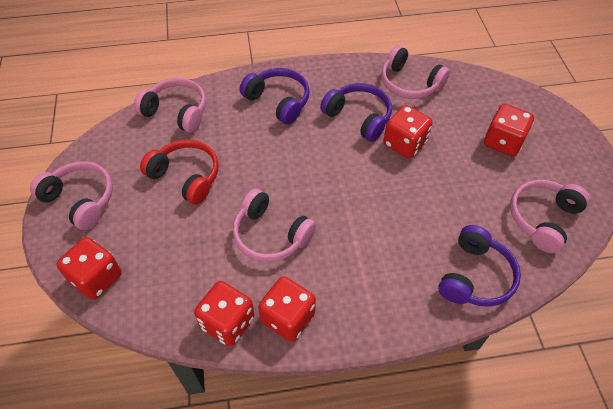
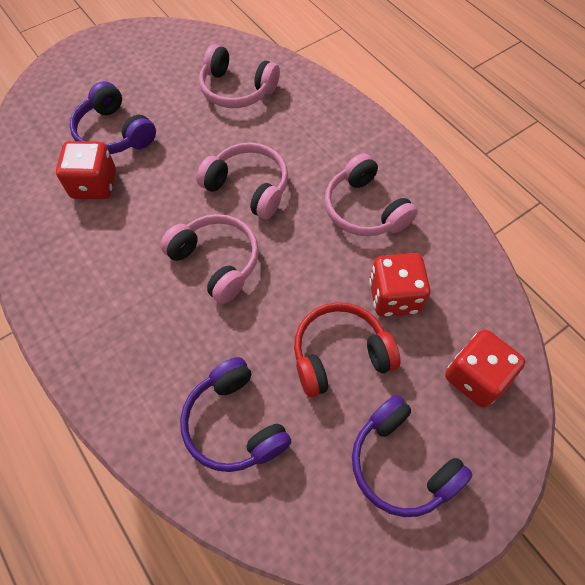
pink headphones: 5 -> 4
red dice: 5 -> 3

